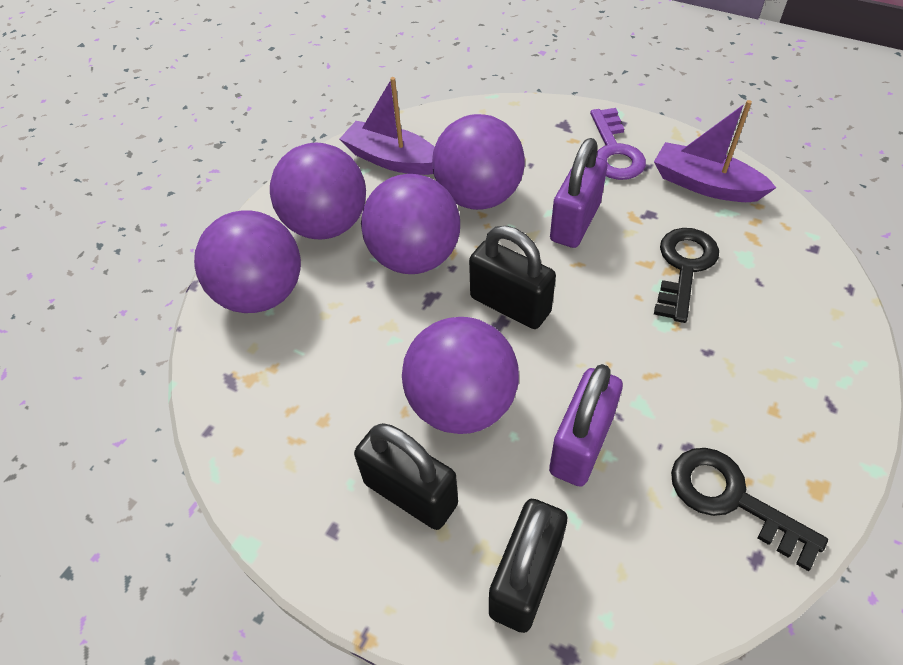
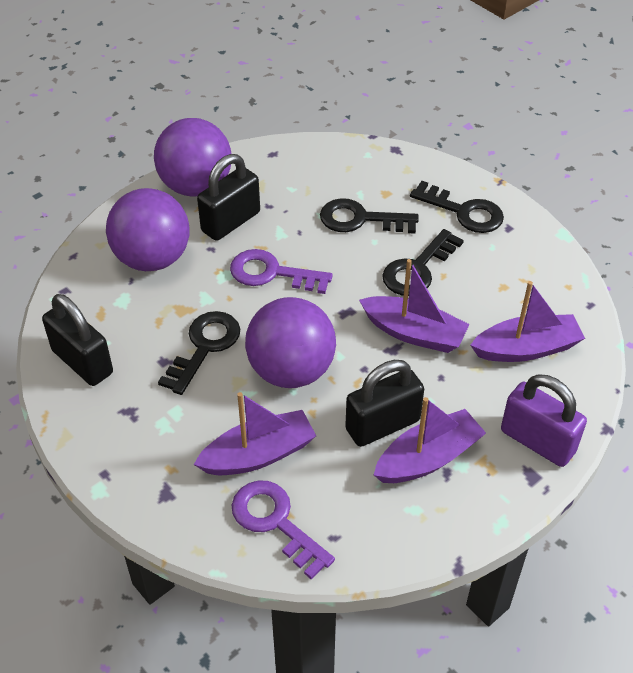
black key: 2 -> 4
purple ball: 5 -> 3
purple boat: 2 -> 4
purple key: 1 -> 2
purple padlock: 2 -> 1

